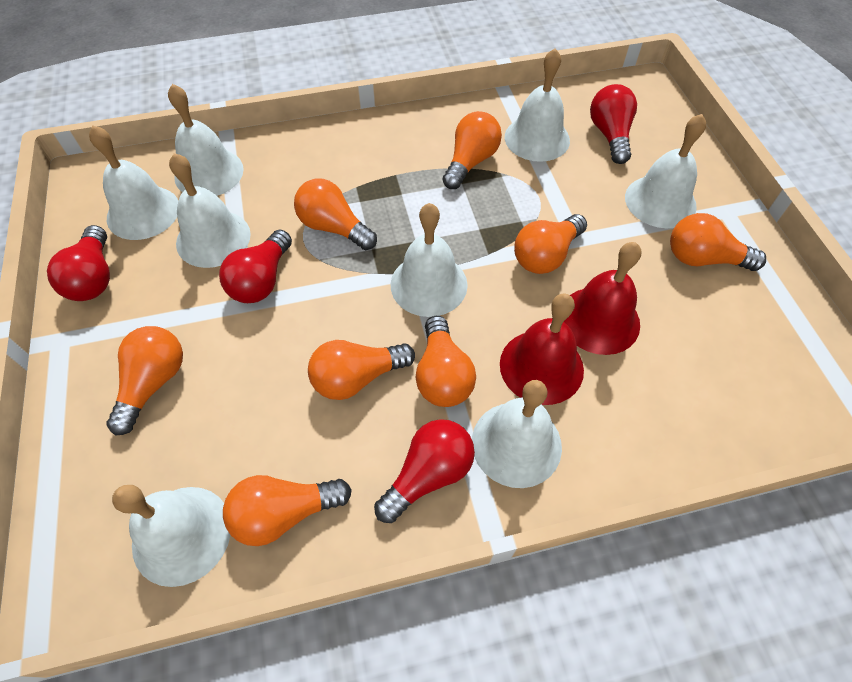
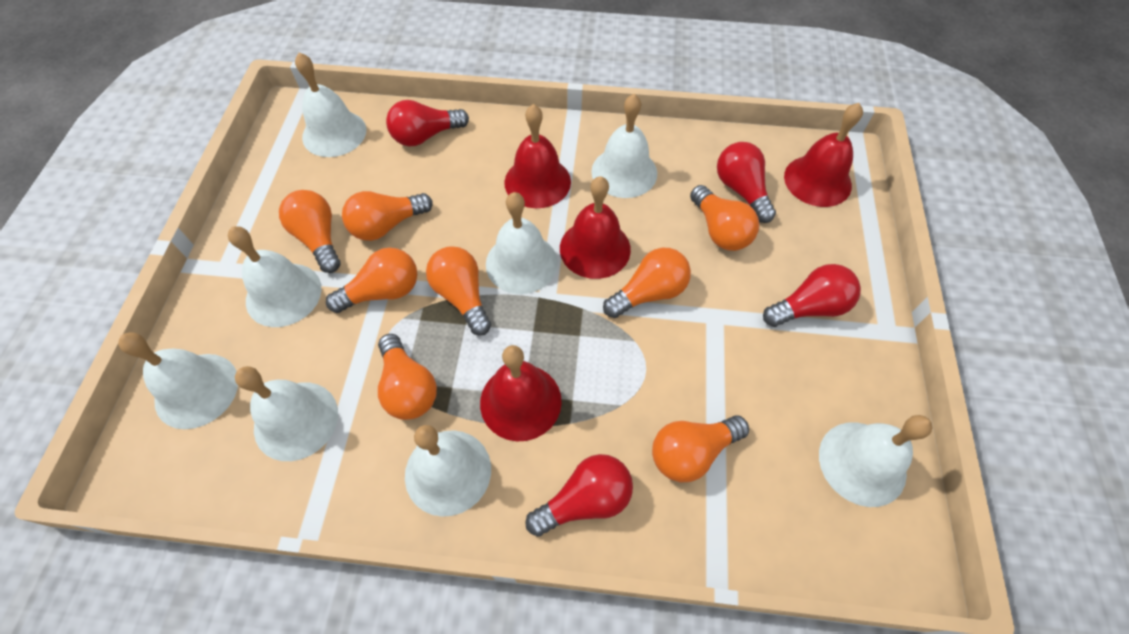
red bell: 2 -> 4

